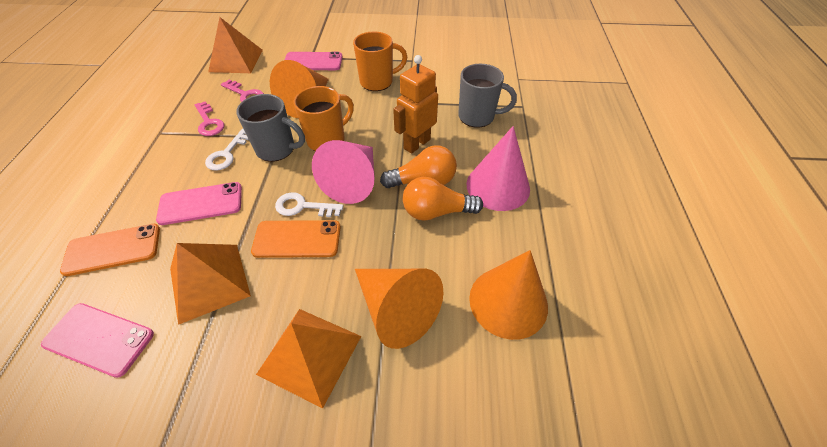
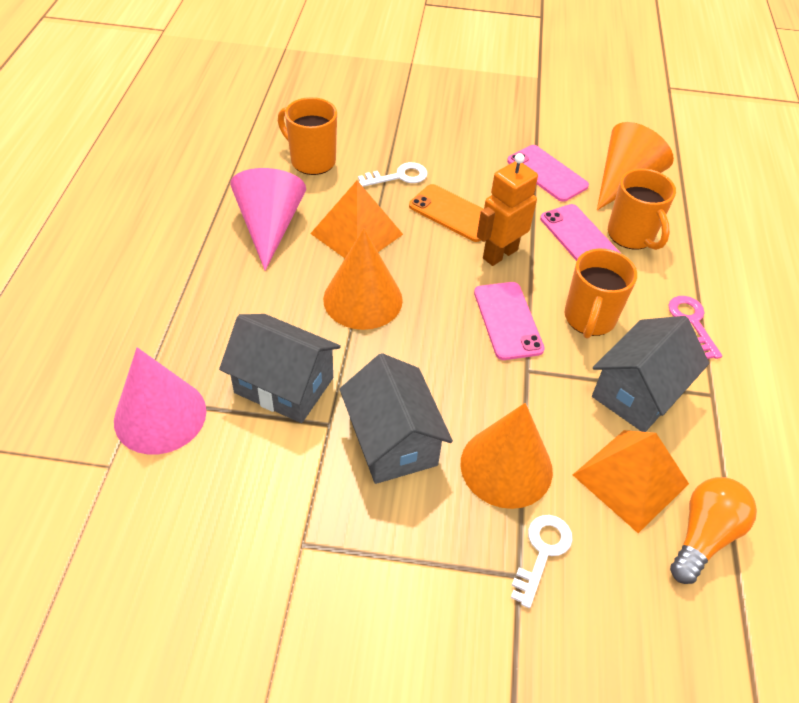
grey house: 0 -> 3
grey mug: 2 -> 0
orange light bulb: 2 -> 1
orange mug: 2 -> 3
orange phone: 2 -> 1
orange pyramid: 3 -> 2
pink key: 2 -> 1

